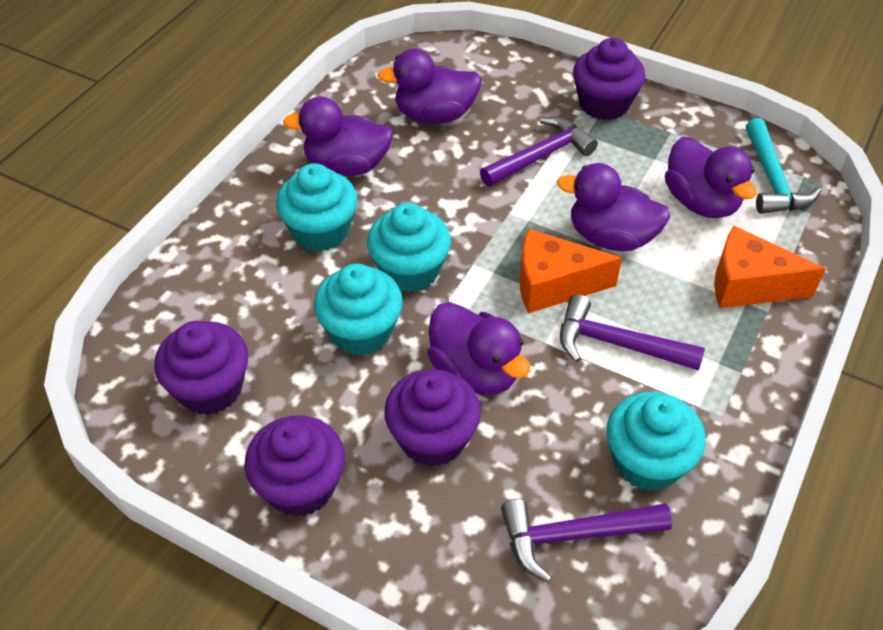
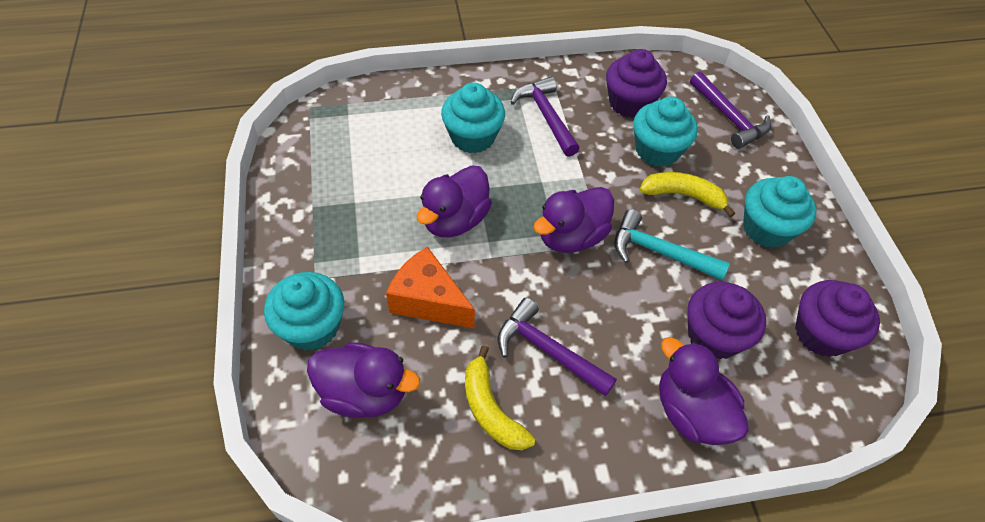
orange cheese: 2 -> 1
purple cupcake: 4 -> 3
purple duck: 5 -> 4
yellow banana: 0 -> 2

